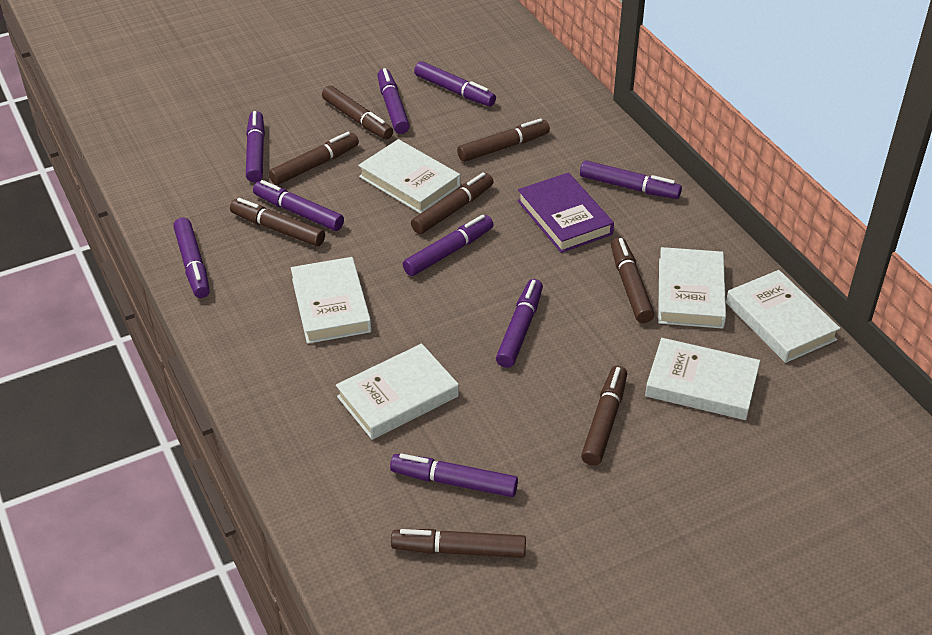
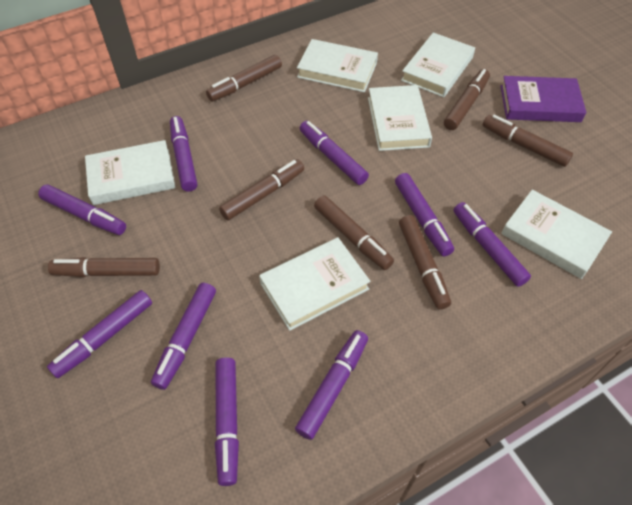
brown marker: 8 -> 7

